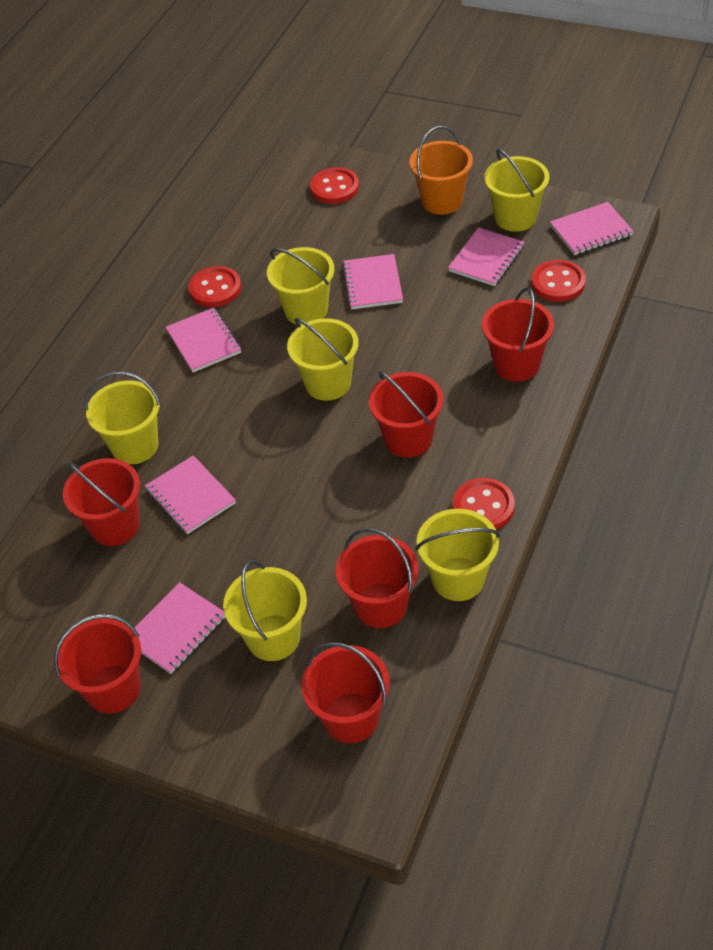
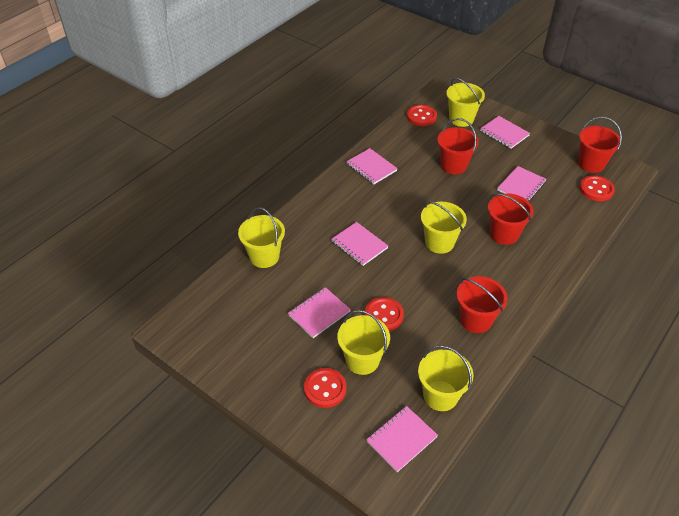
orange bucket: 1 -> 0
red bucket: 6 -> 4
yellow bucket: 6 -> 5

